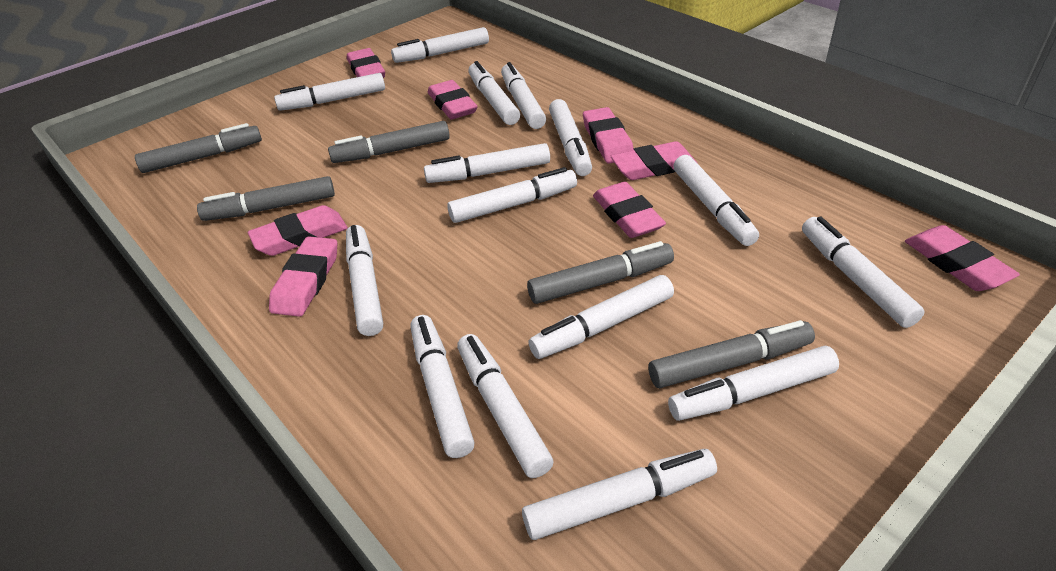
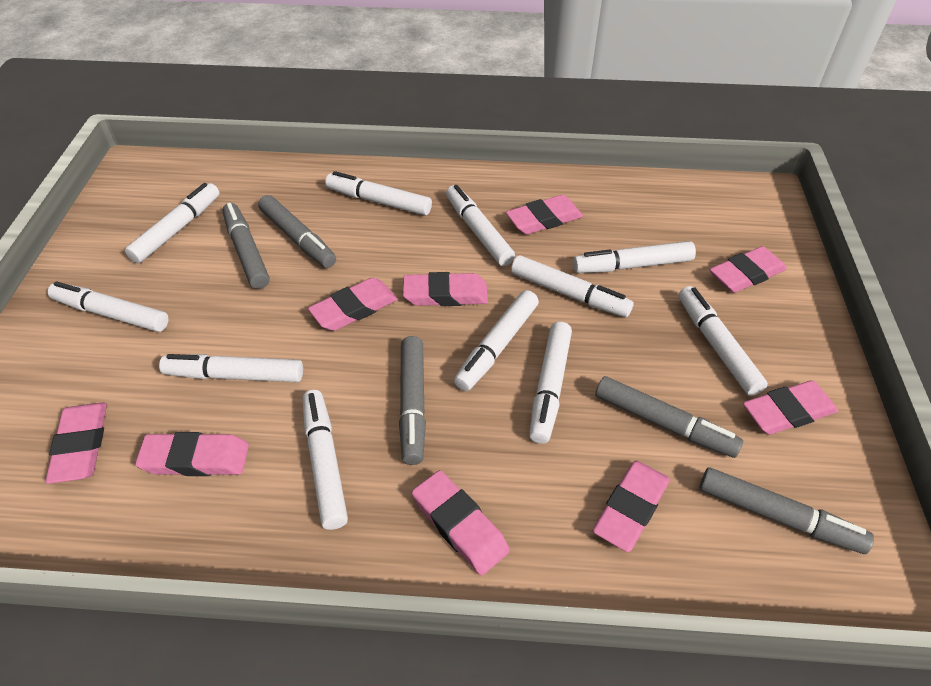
pink eraser: 8 -> 9
white marker: 15 -> 11

